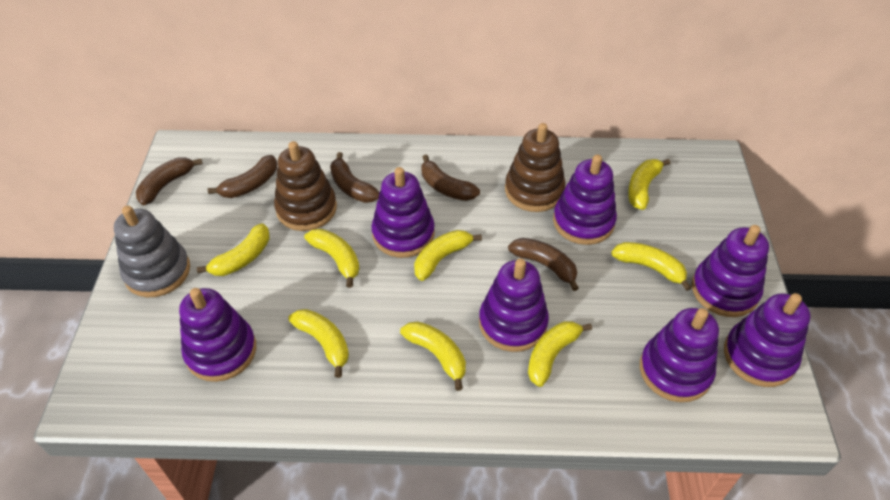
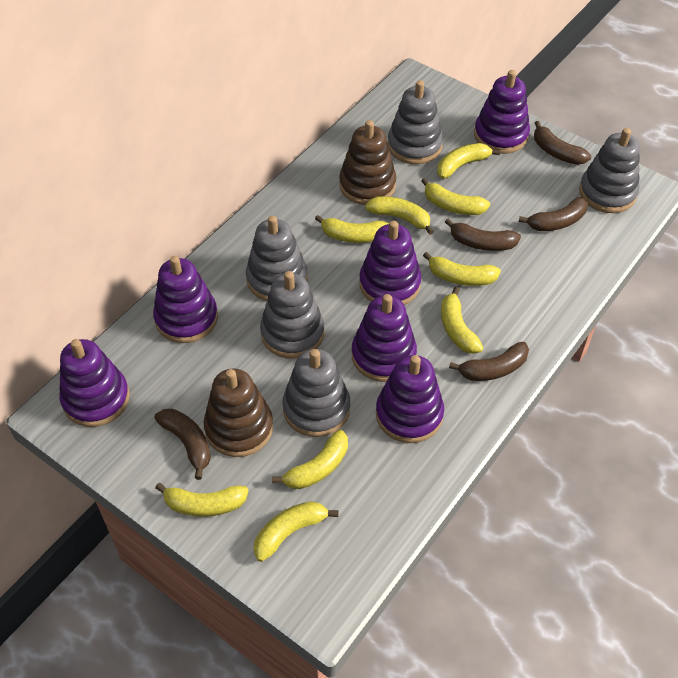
grey stacking toy: 1 -> 5
purple stacking toy: 7 -> 6
yellow banana: 8 -> 9

